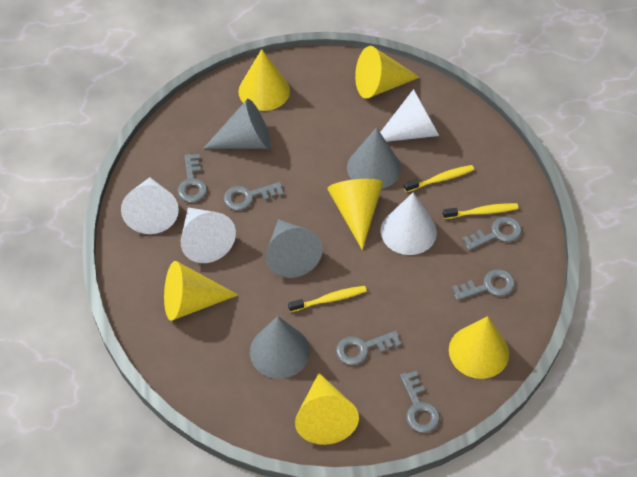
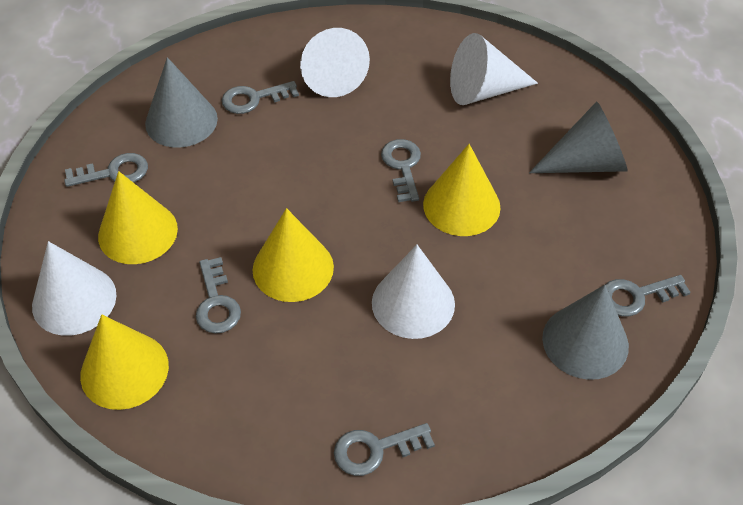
grey cone: 4 -> 3
yellow cone: 6 -> 4
yellow toothbrush: 3 -> 0

